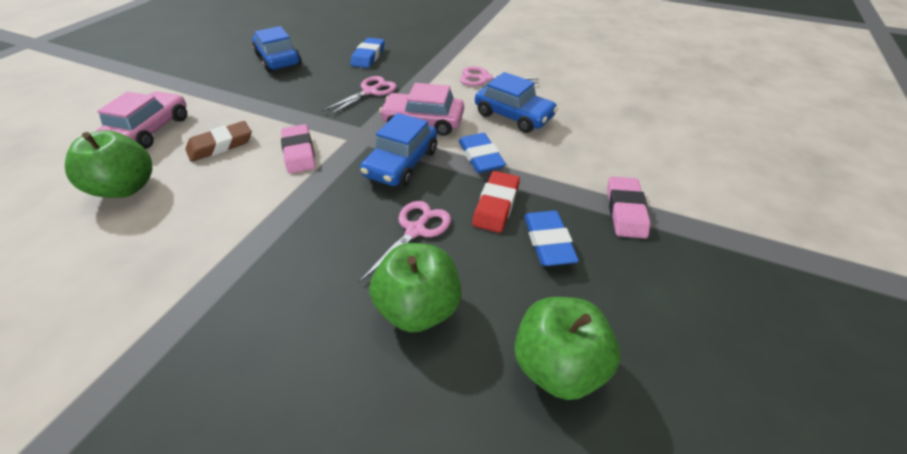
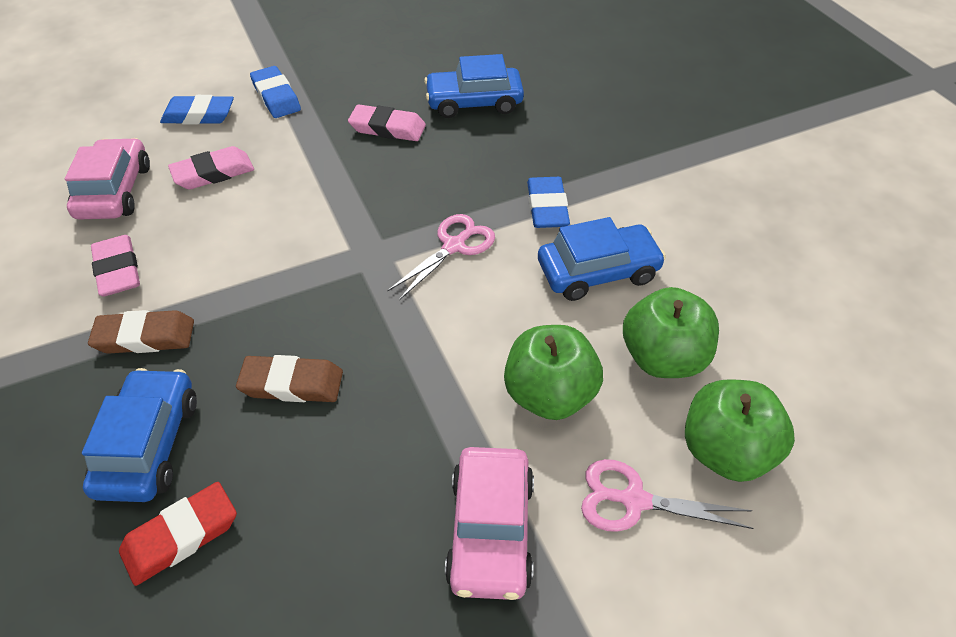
brown eraser: 1 -> 2
pink eraser: 2 -> 3
pink scissors: 3 -> 2

